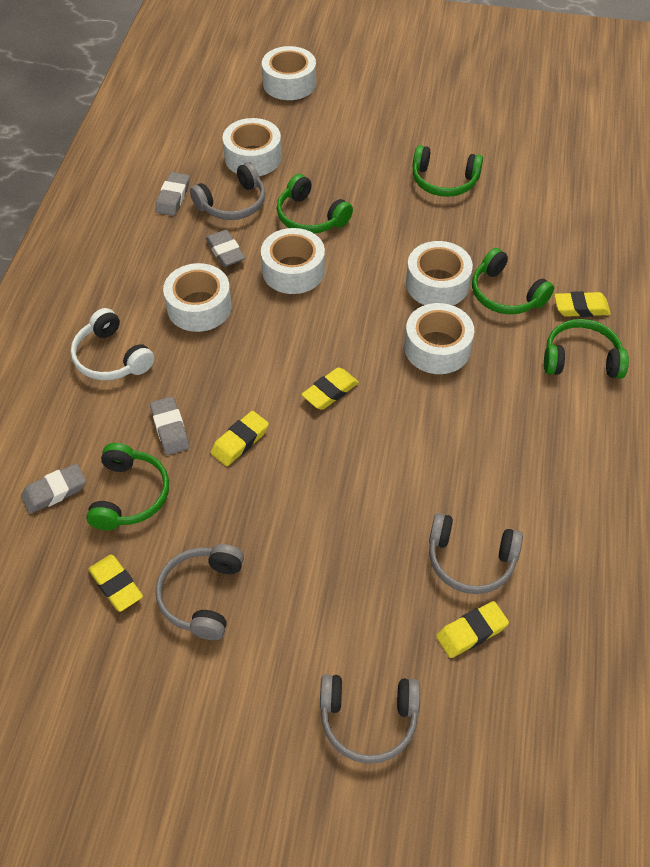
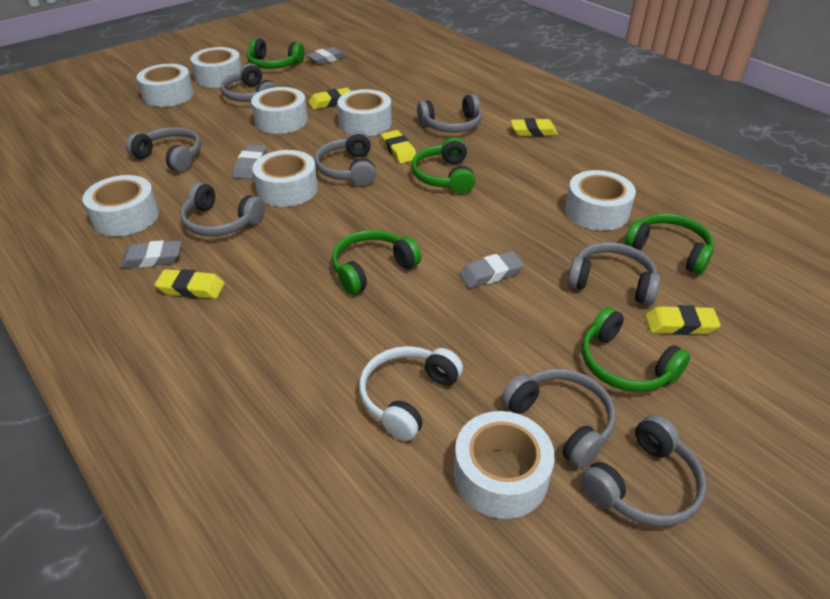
grey headphones: 4 -> 8
white tape: 6 -> 8

